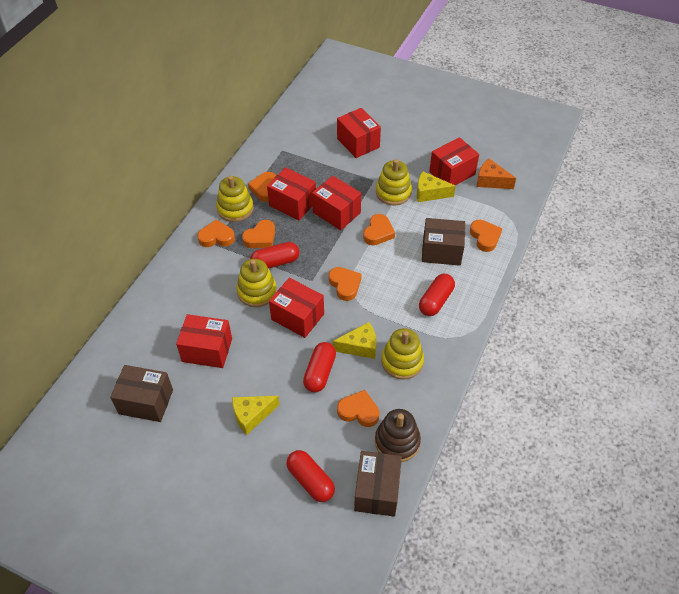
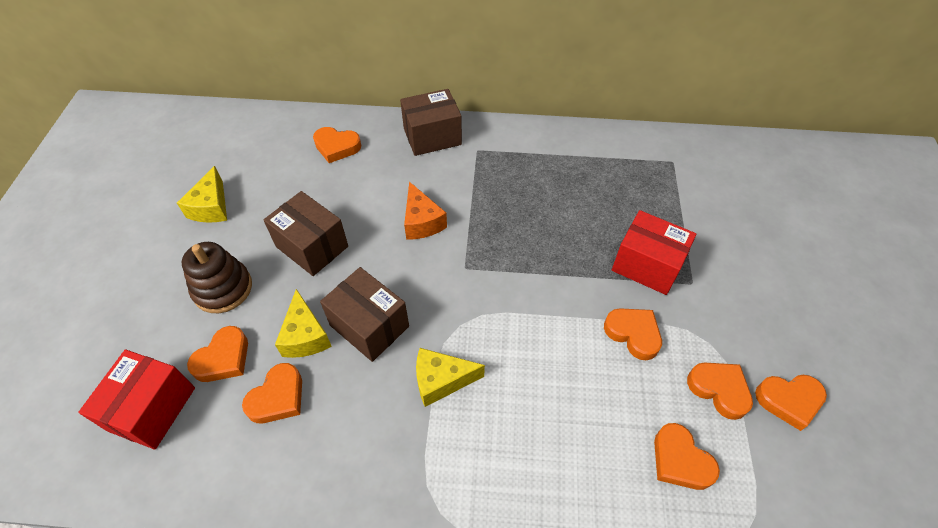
red box: 6 -> 2
red capsule: 4 -> 0
yellow stacking toy: 4 -> 0

